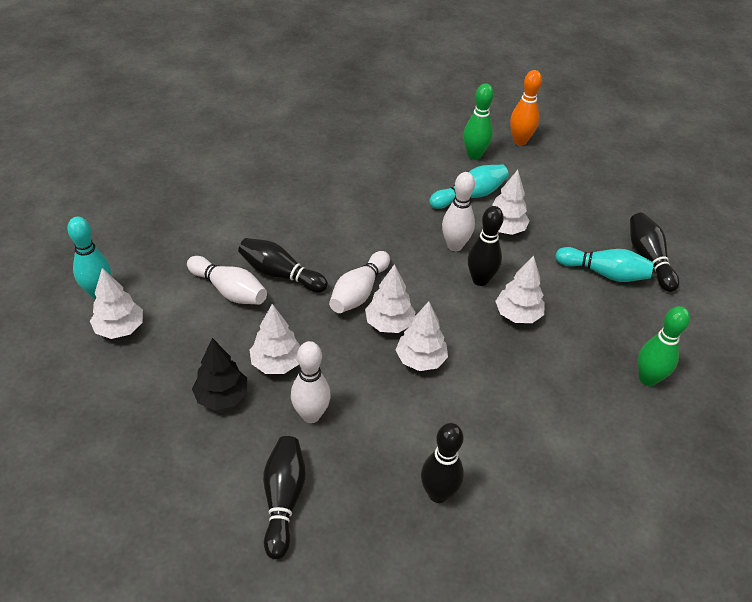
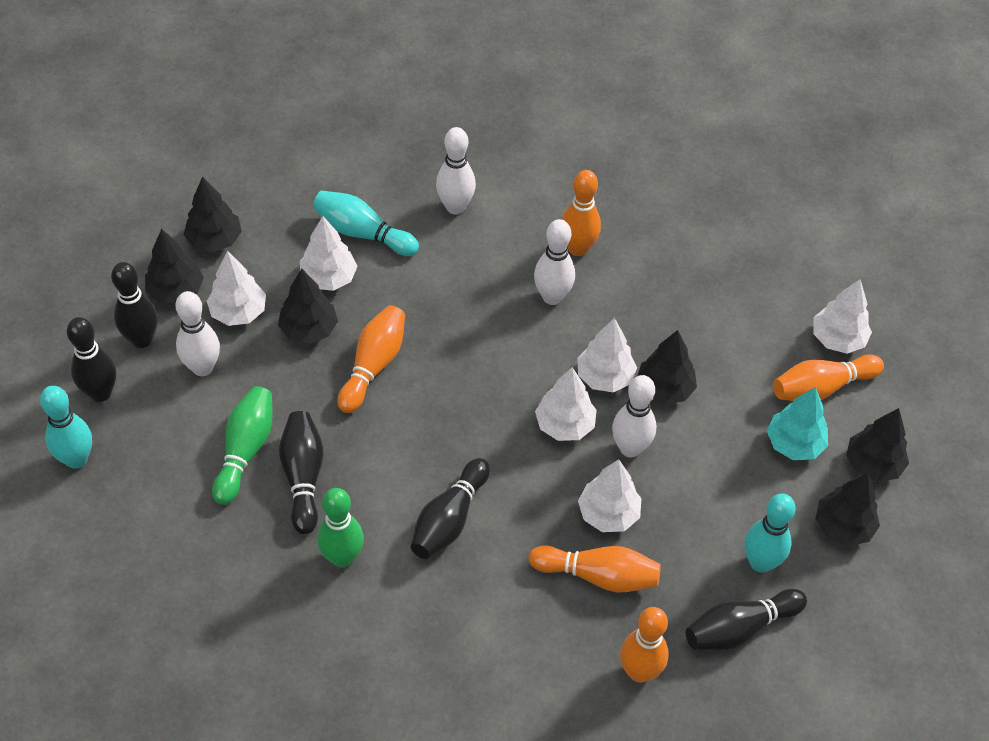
black tree: 1 -> 6
orange bowling pin: 1 -> 5
turquoise tree: 0 -> 1

